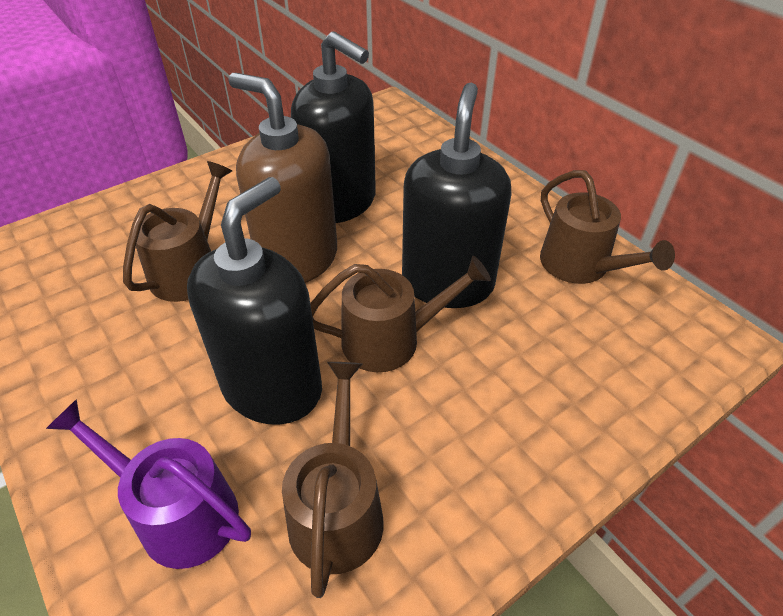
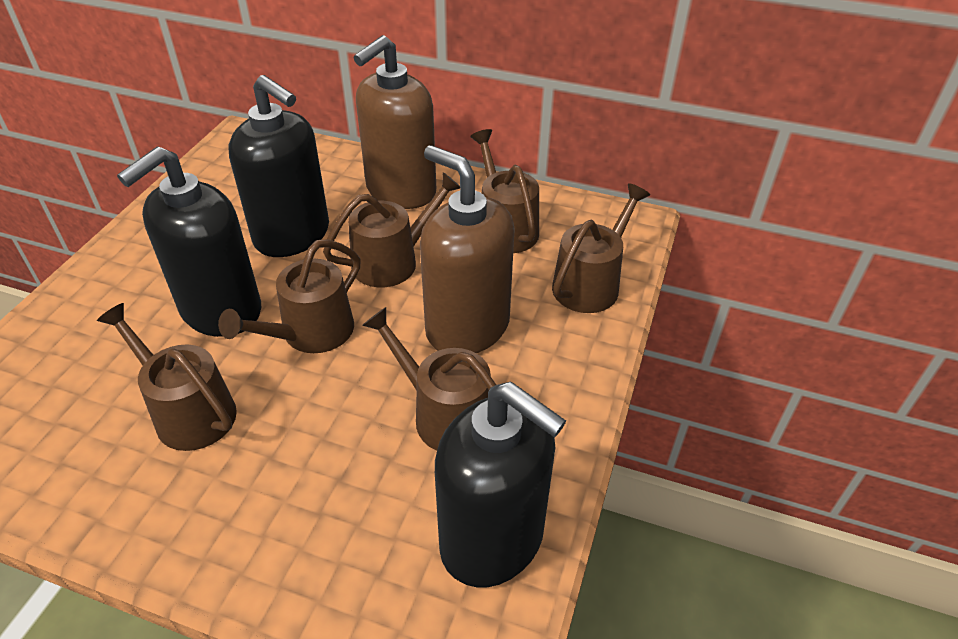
brown soap dispenser: 1 -> 2
brown watering can: 4 -> 6
purple watering can: 1 -> 0

